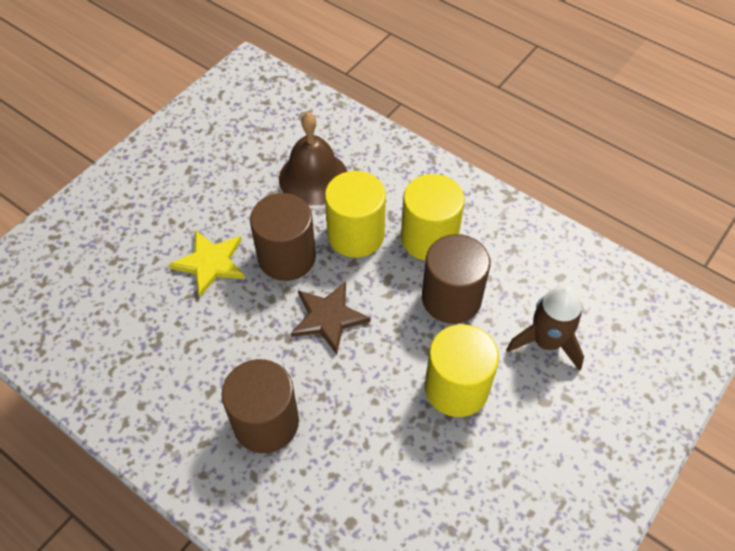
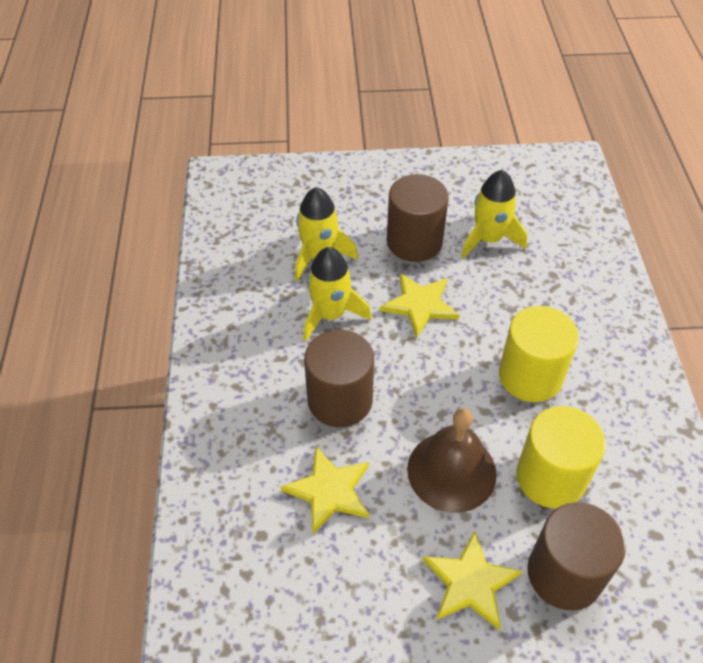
brown rocket: 1 -> 0
brown star: 1 -> 0
yellow cylinder: 3 -> 2
yellow rocket: 0 -> 3
yellow star: 1 -> 3

